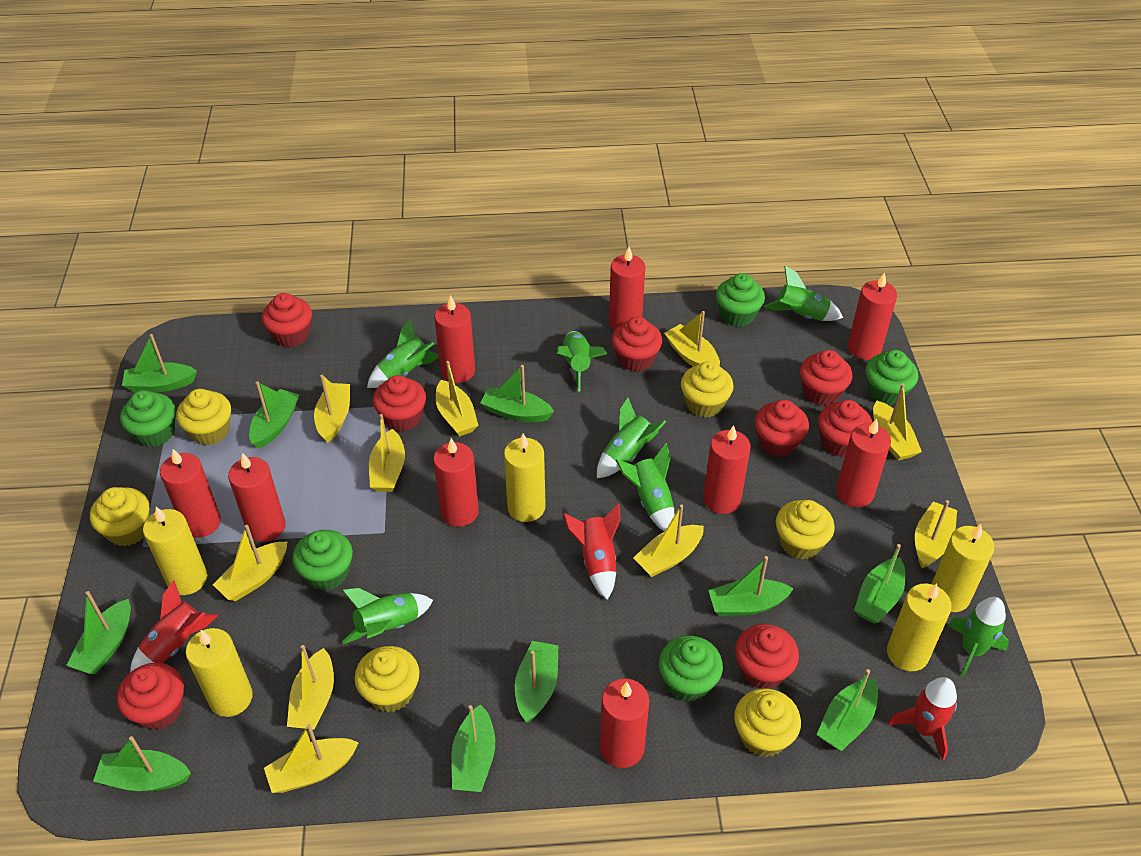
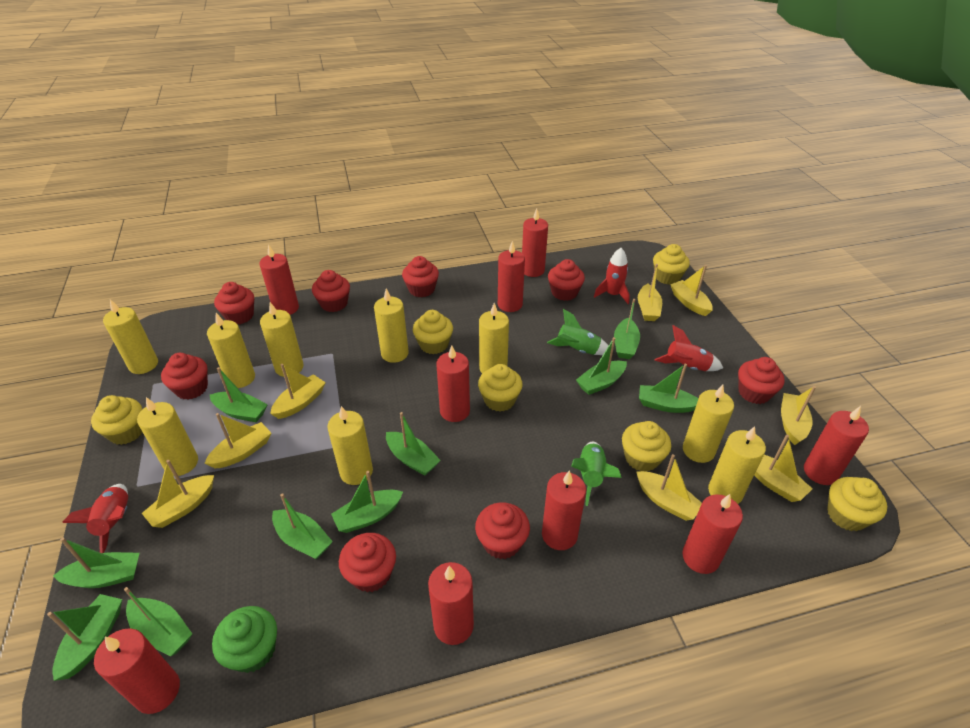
green cupcake: 5 -> 1
green rocket: 7 -> 2
yellow boat: 10 -> 8
yellow candle: 5 -> 9

